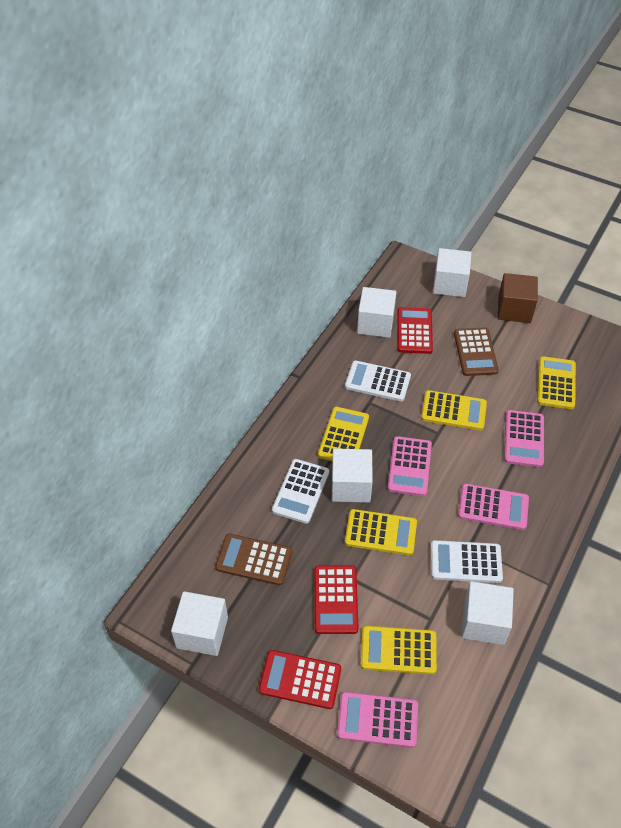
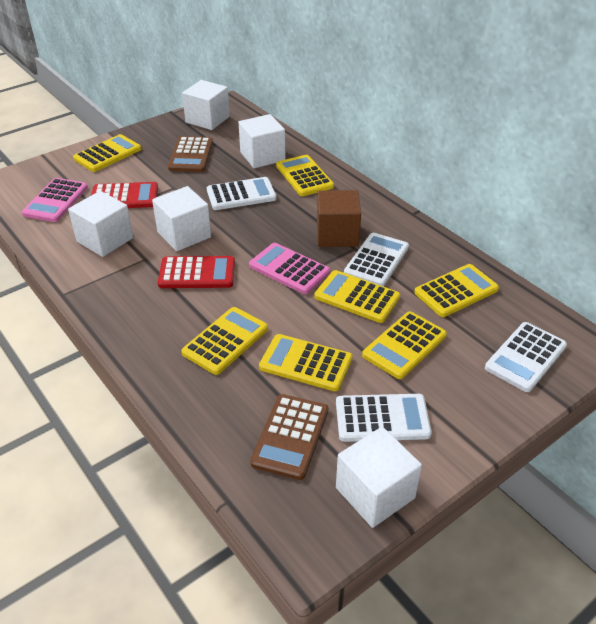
pink calculator: 4 -> 2
red calculator: 3 -> 2
white calculator: 3 -> 4
yellow calculator: 5 -> 7

